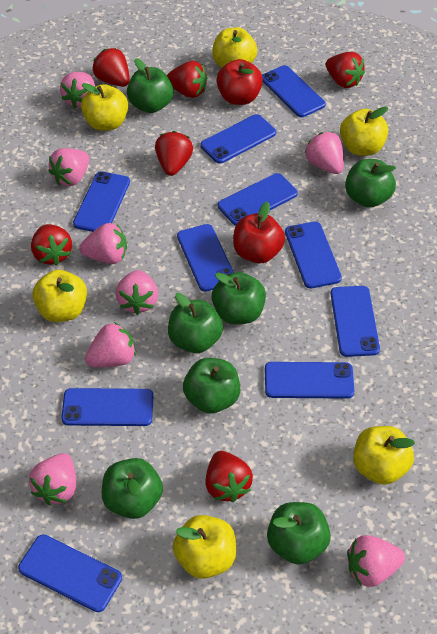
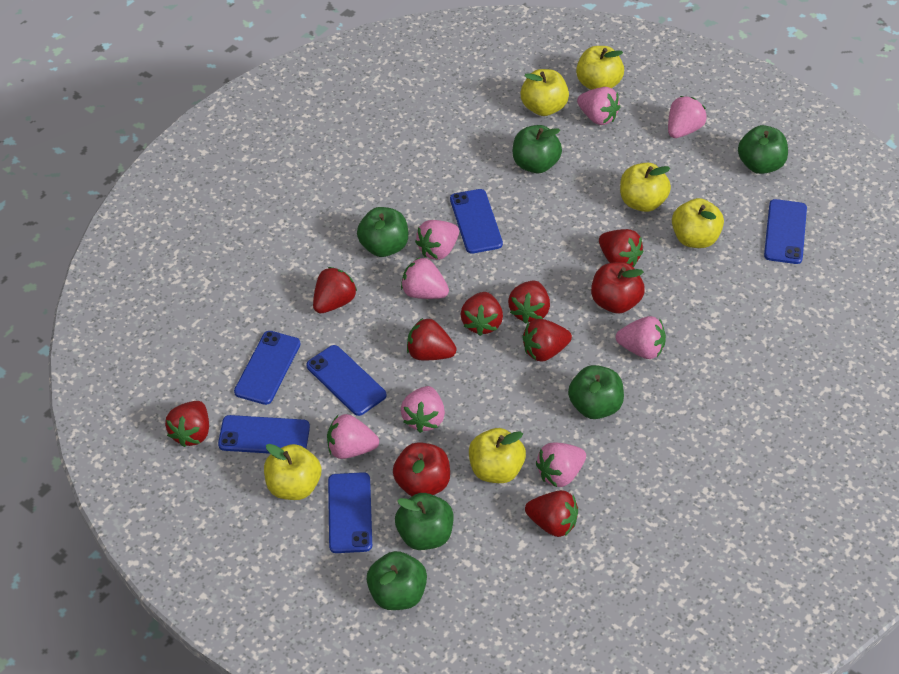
blue phone: 10 -> 6
green apple: 7 -> 6
red strawberry: 6 -> 8

